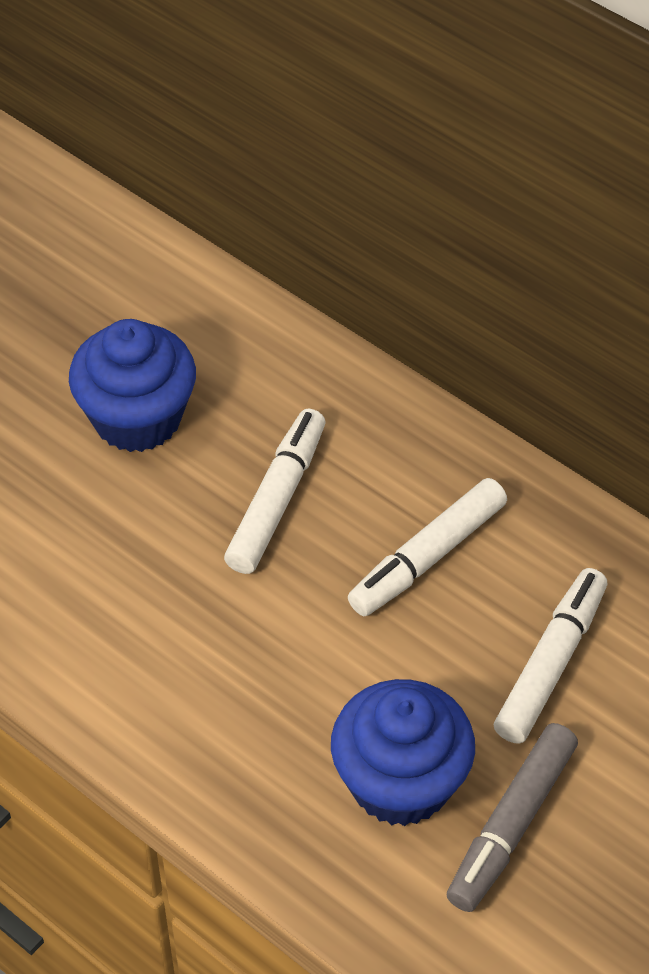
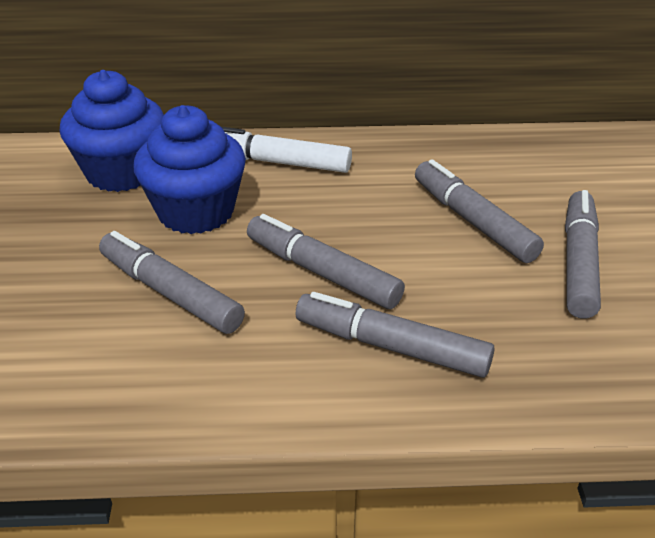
grey marker: 1 -> 5
white marker: 3 -> 1

